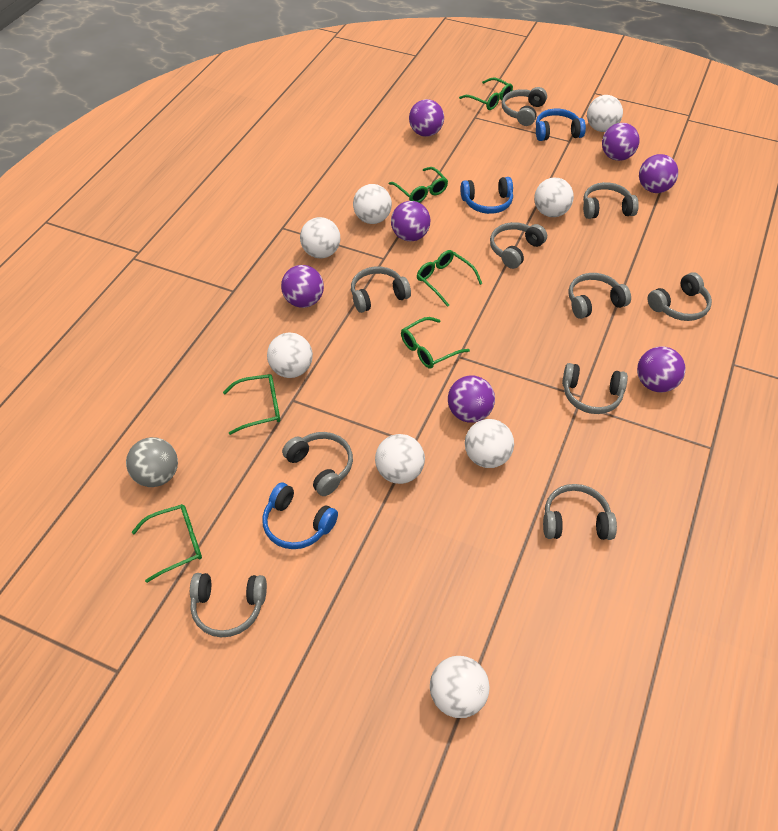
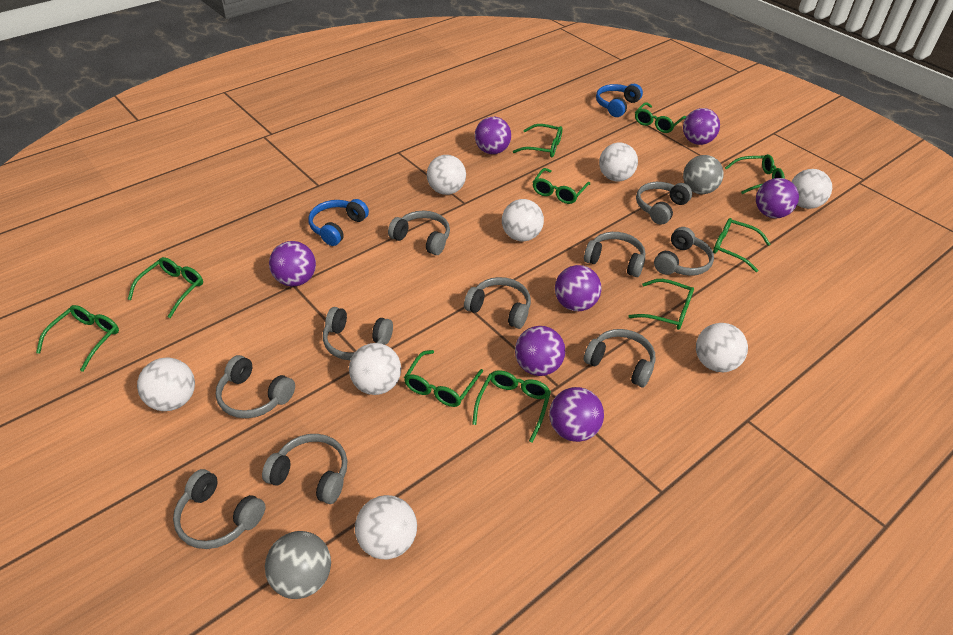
blue headphones: 3 -> 2
green glasses: 6 -> 10
grey ball: 1 -> 2

